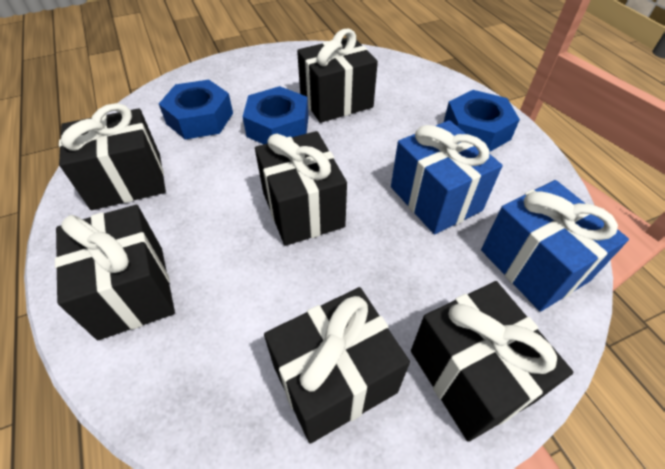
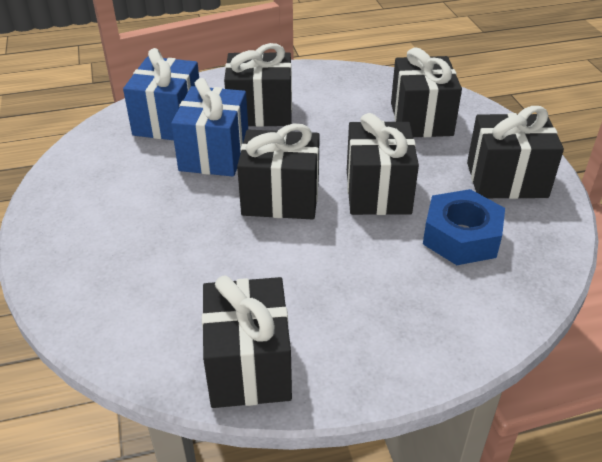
blue nut: 3 -> 1

